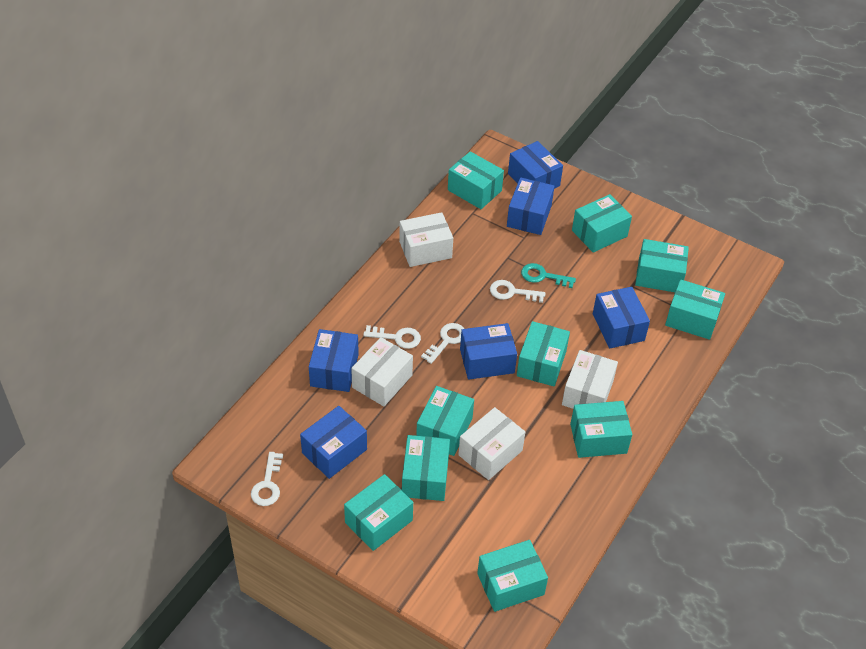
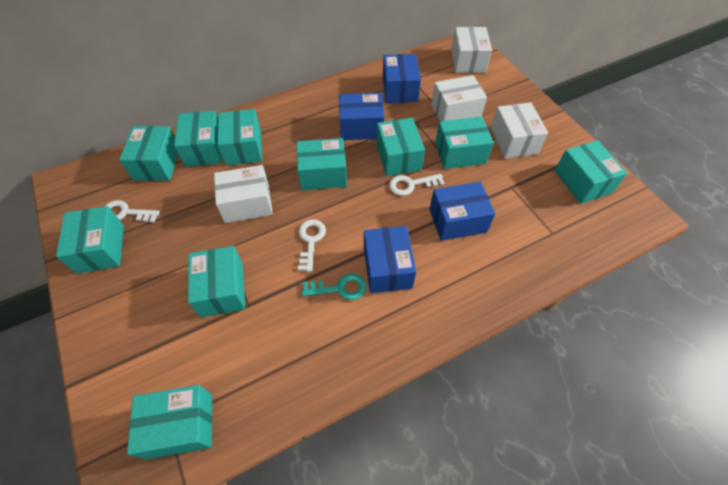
blue box: 6 -> 4
white key: 4 -> 3

